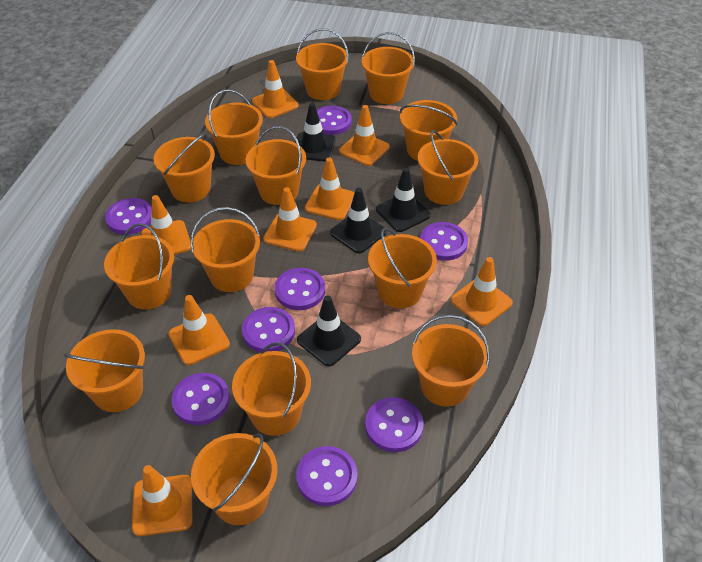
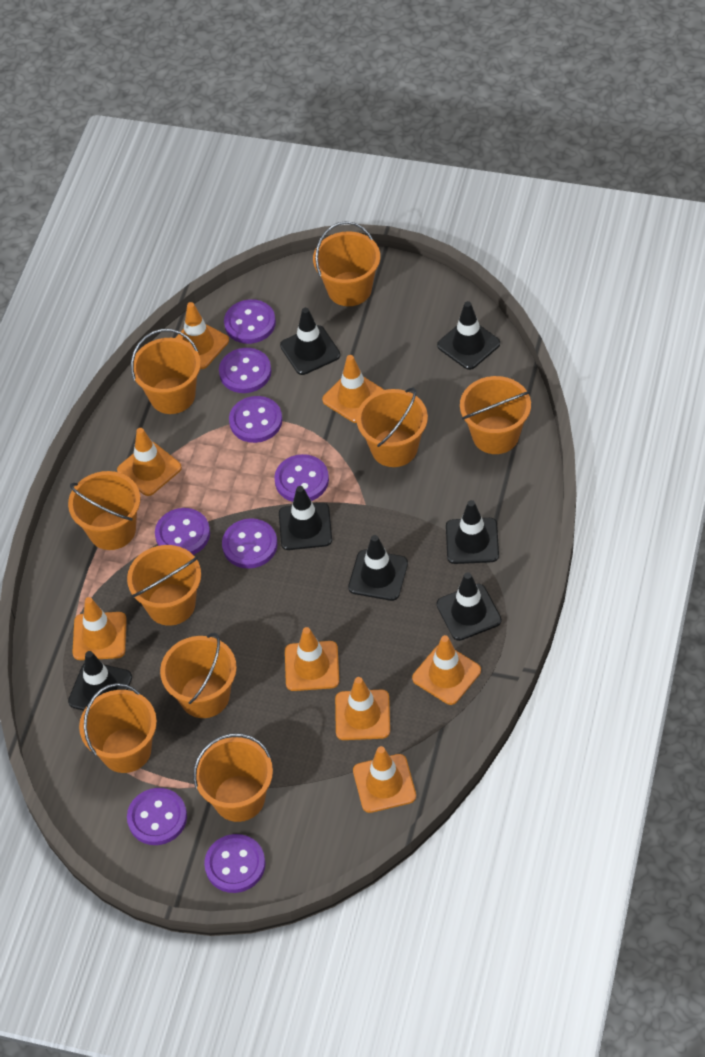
black traffic cone: 4 -> 7
orange bucket: 14 -> 9

